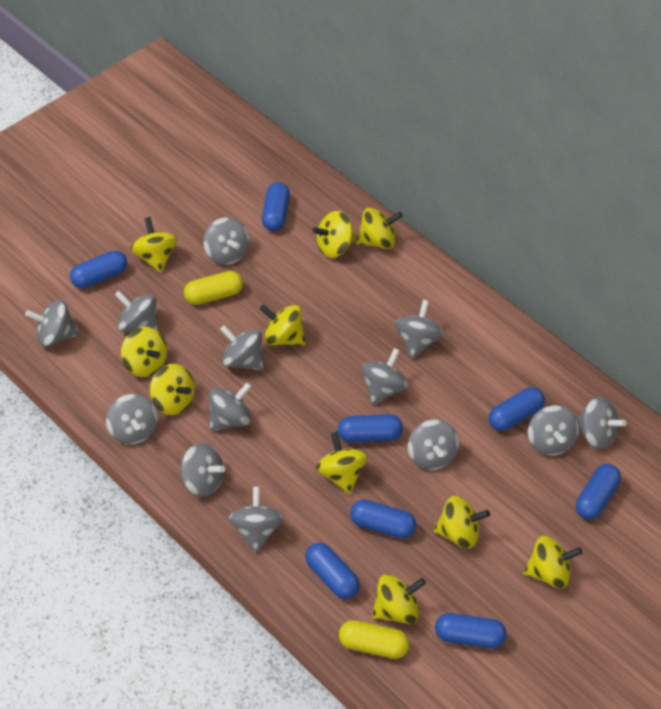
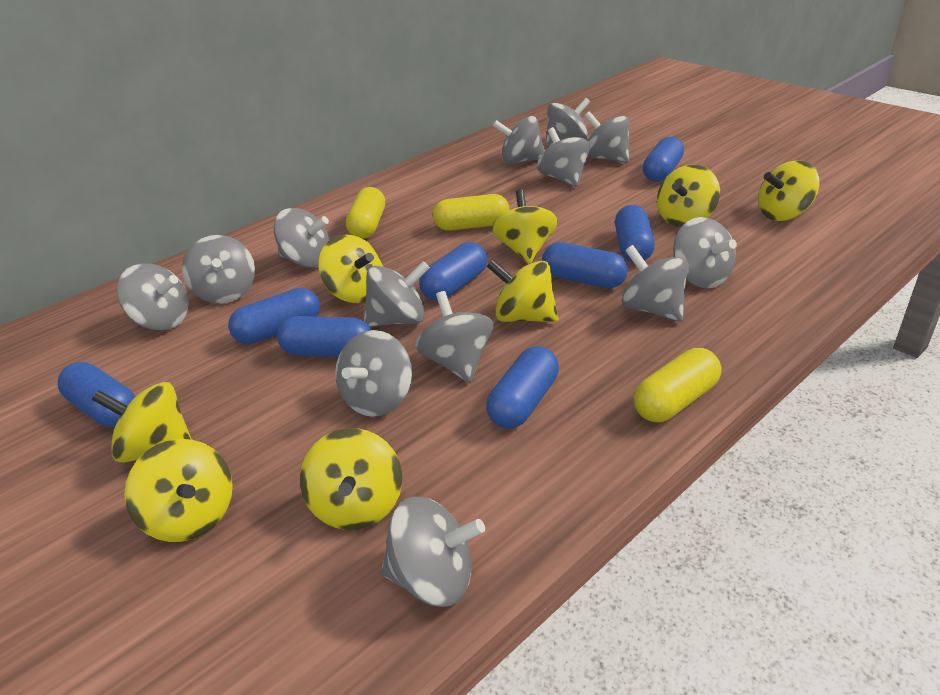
yellow capsule: 2 -> 3
yellow spinning top: 10 -> 8

